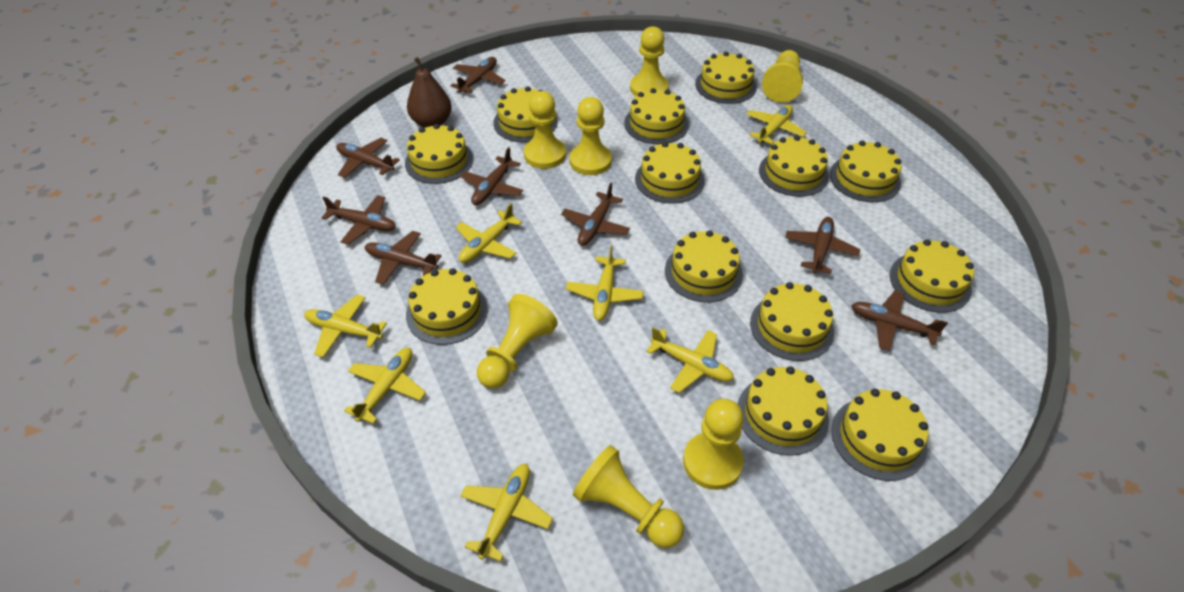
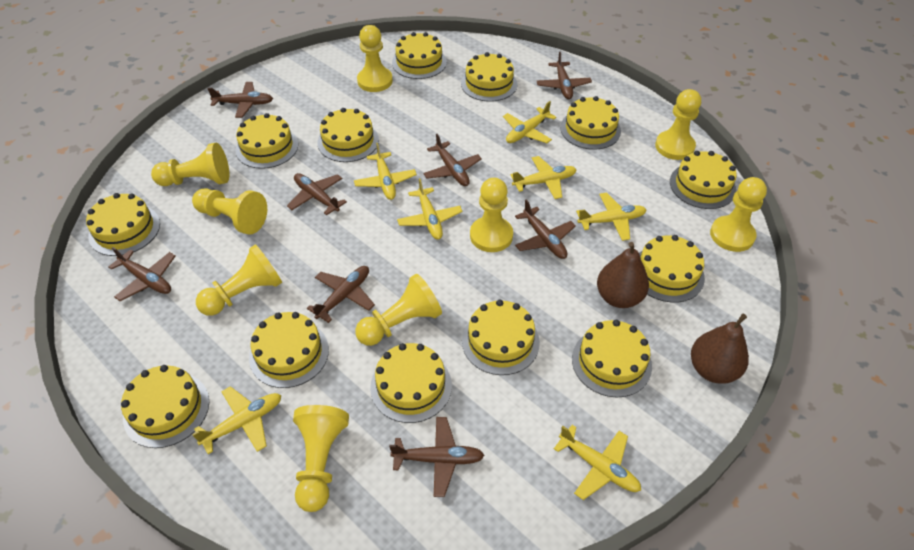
brown pear: 1 -> 2
yellow pawn: 7 -> 9

